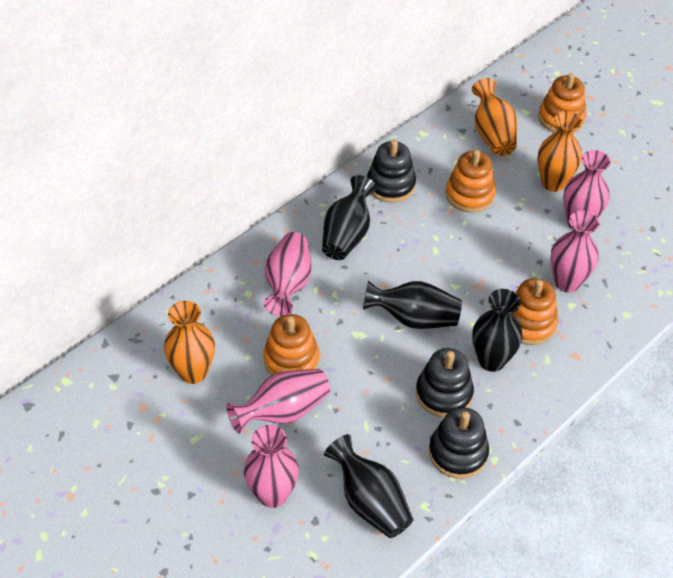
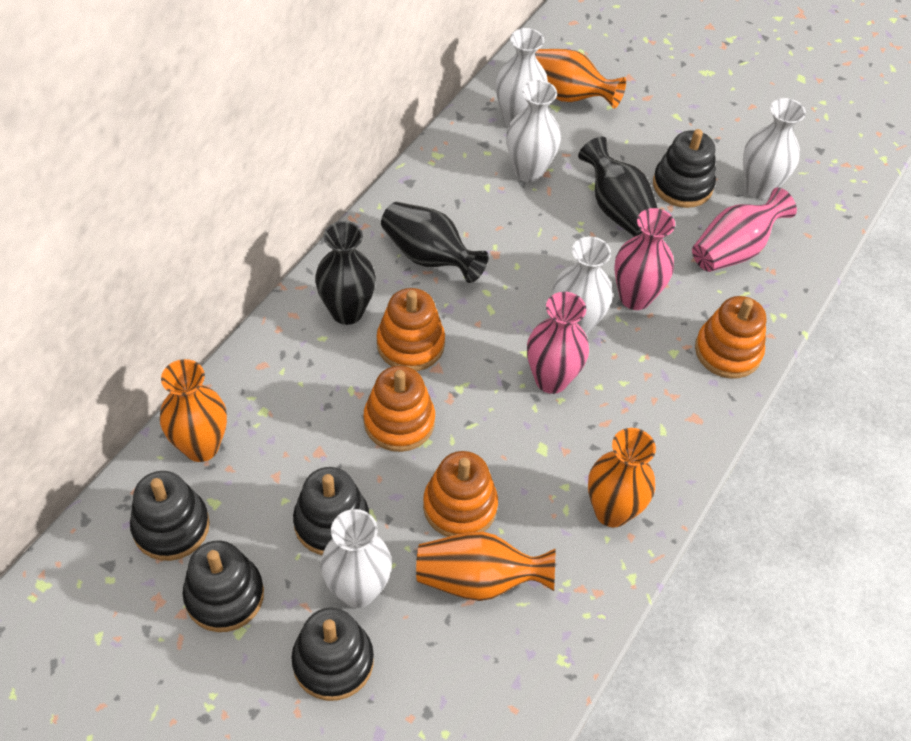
black stacking toy: 3 -> 5
black vase: 4 -> 3
orange vase: 3 -> 4
pink vase: 5 -> 3
white vase: 0 -> 5

